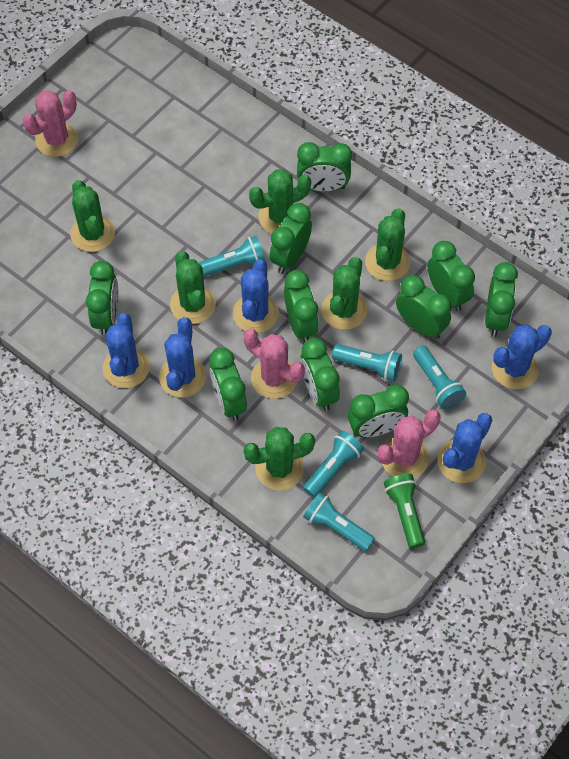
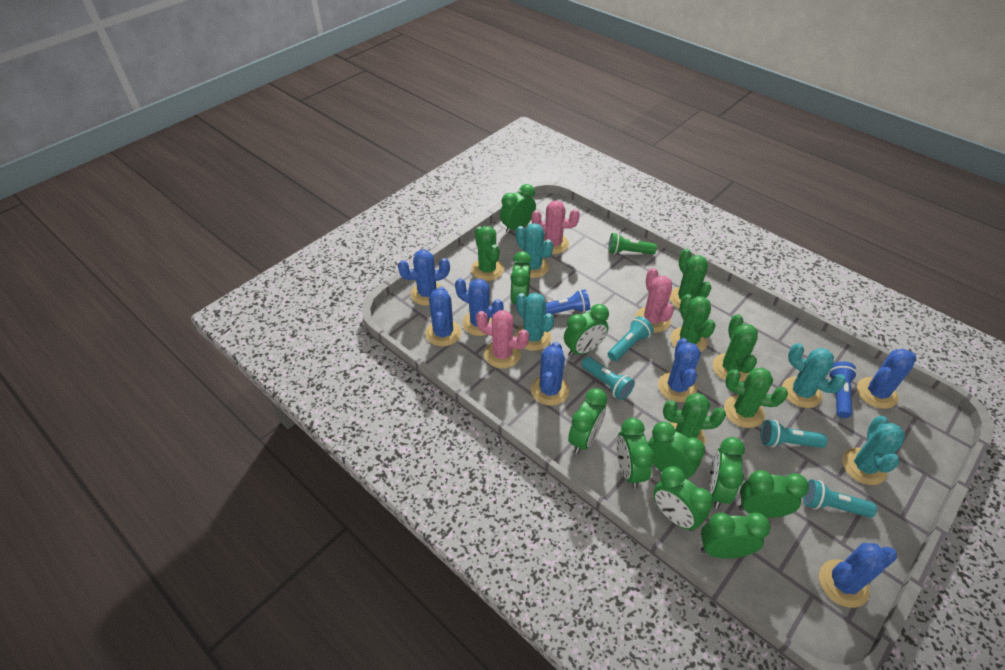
blue cactus: 5 -> 7
blue flashlight: 0 -> 2
turquoise cactus: 0 -> 4
turquoise flashlight: 5 -> 4

